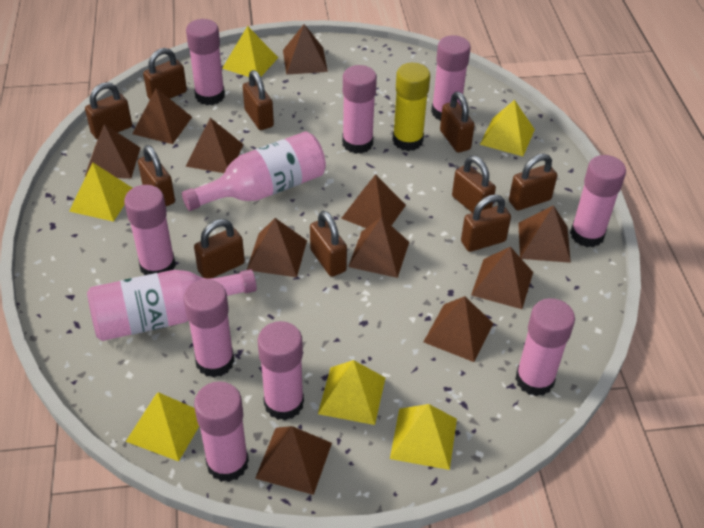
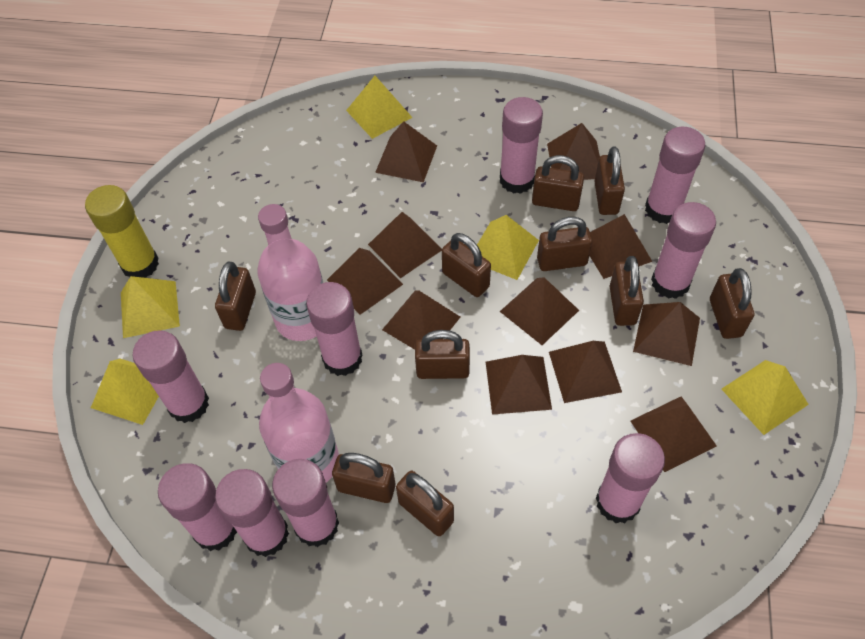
yellow pyramid: 6 -> 5

